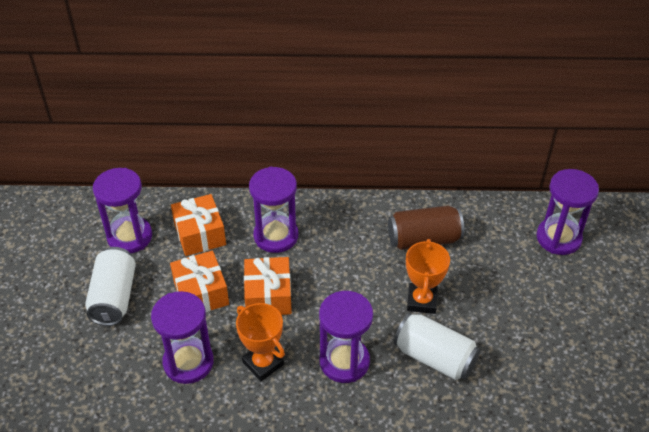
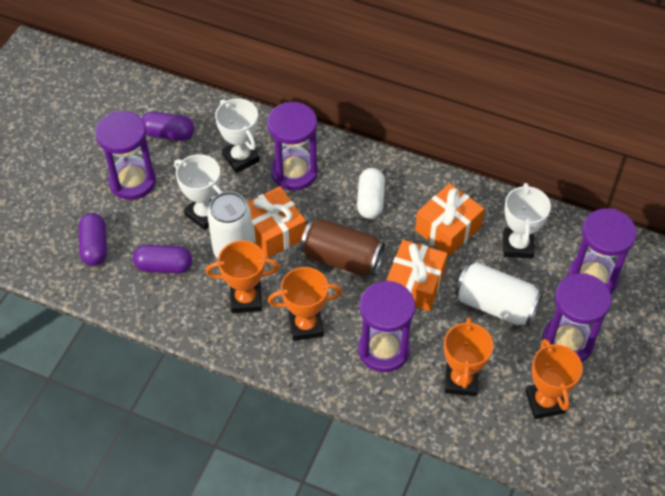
orange trophy: 2 -> 4
purple capsule: 0 -> 3
white capsule: 0 -> 1
white trophy: 0 -> 3

